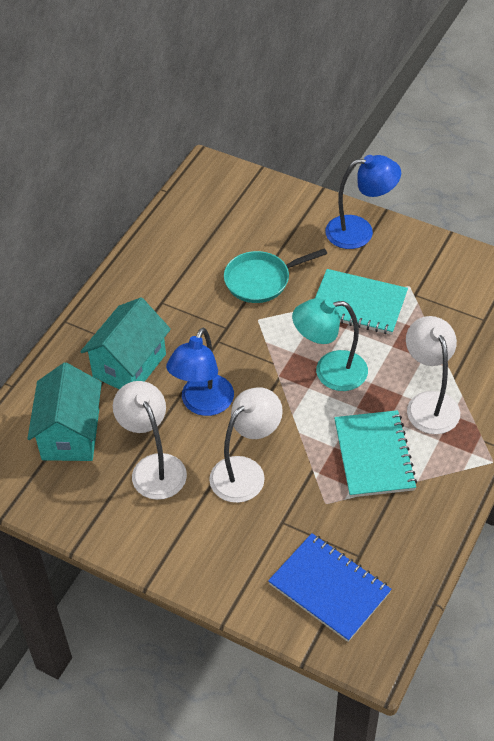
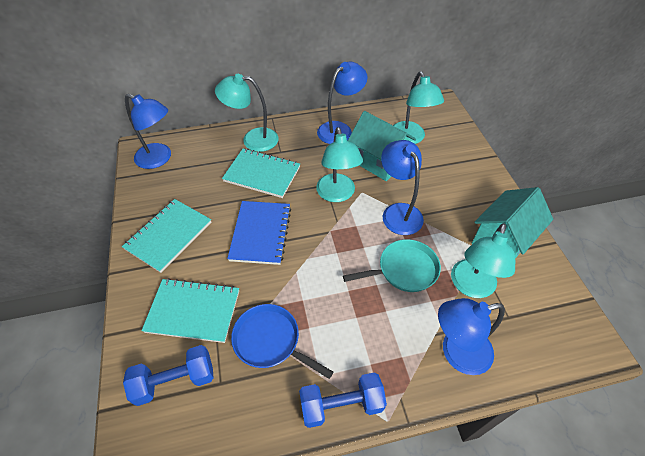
blue dumbbell: 0 -> 2
blue lamp: 2 -> 4
blue pan: 0 -> 1
turquoise lamp: 1 -> 4
turquoise notebook: 2 -> 3
white lamp: 3 -> 0

